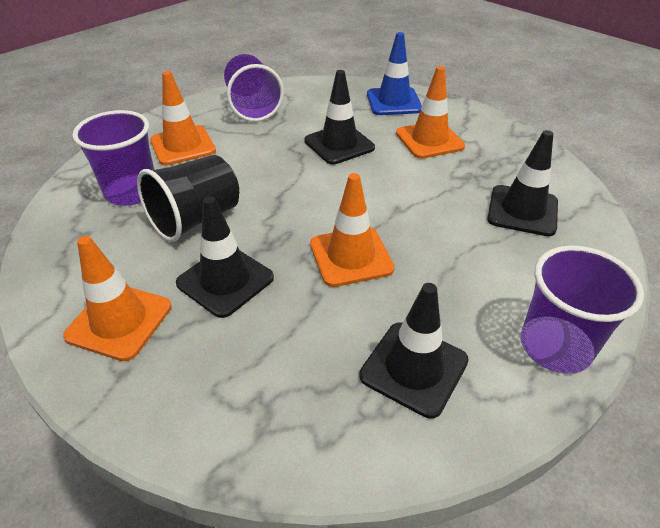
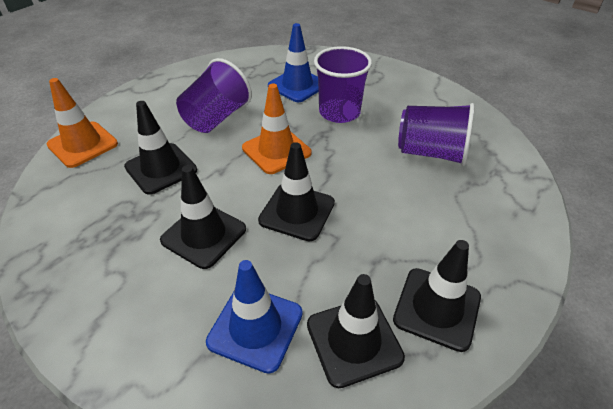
black cup: 1 -> 0
black traffic cone: 4 -> 5
blue traffic cone: 1 -> 2
orange traffic cone: 4 -> 2

